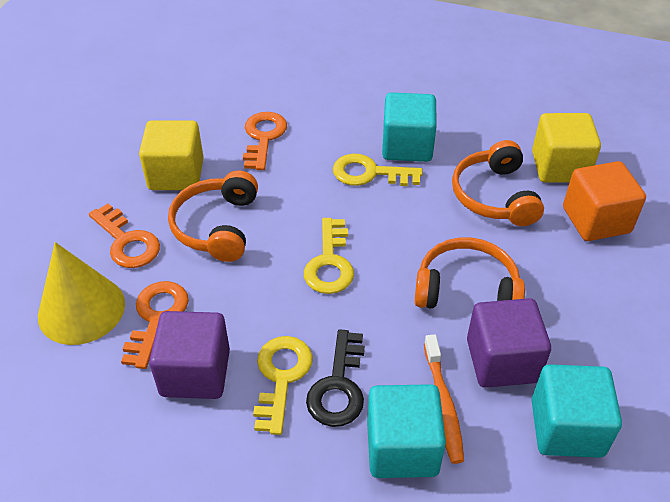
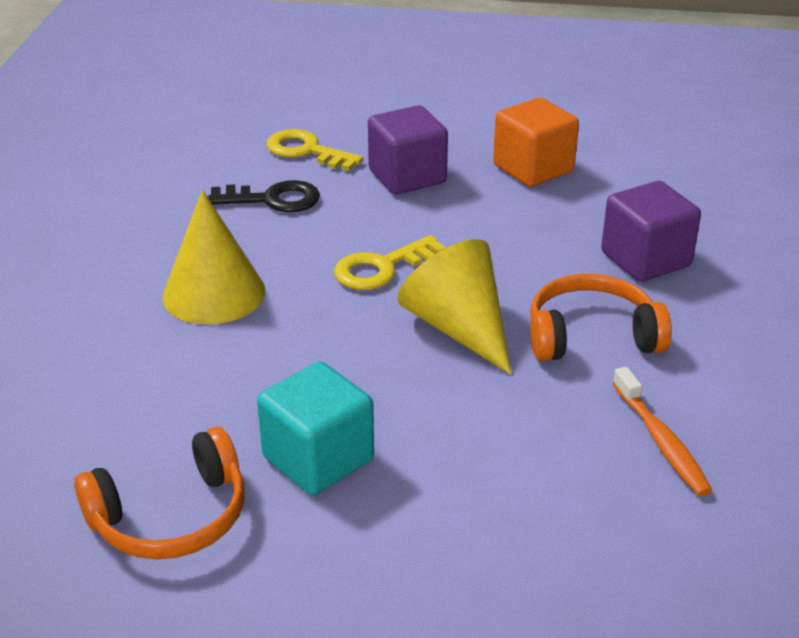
orange headphones: 3 -> 2
orange key: 3 -> 0
turquoise cube: 3 -> 1
yellow cone: 1 -> 2
yellow cube: 2 -> 0
yellow key: 3 -> 2

